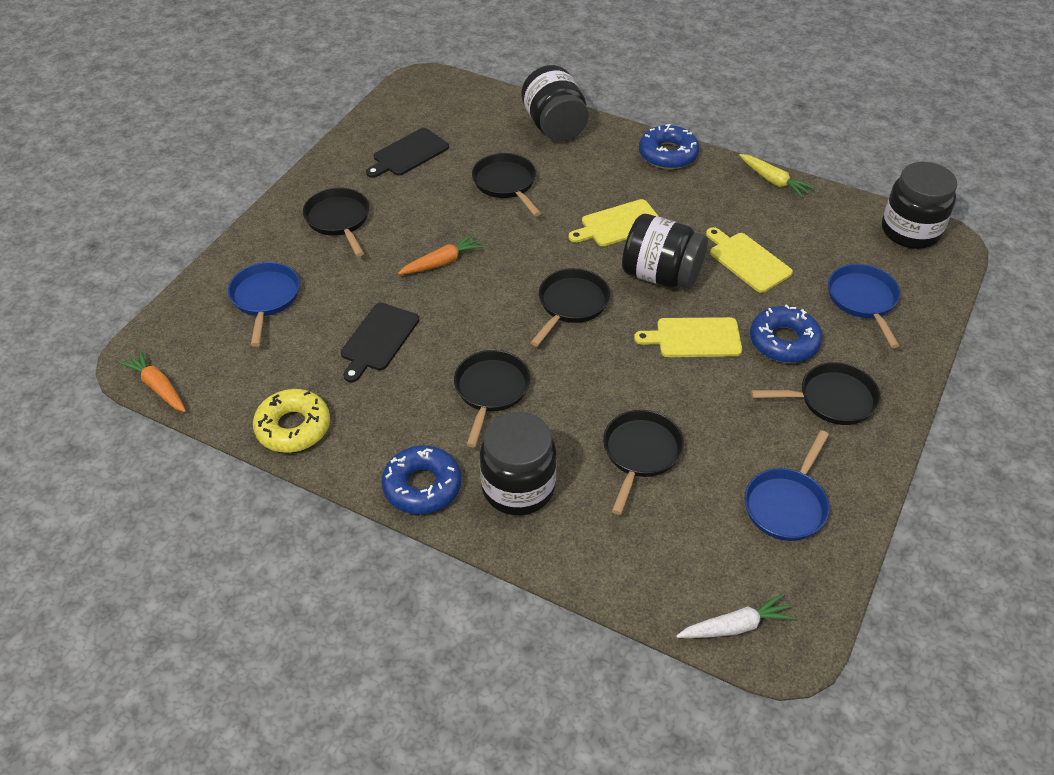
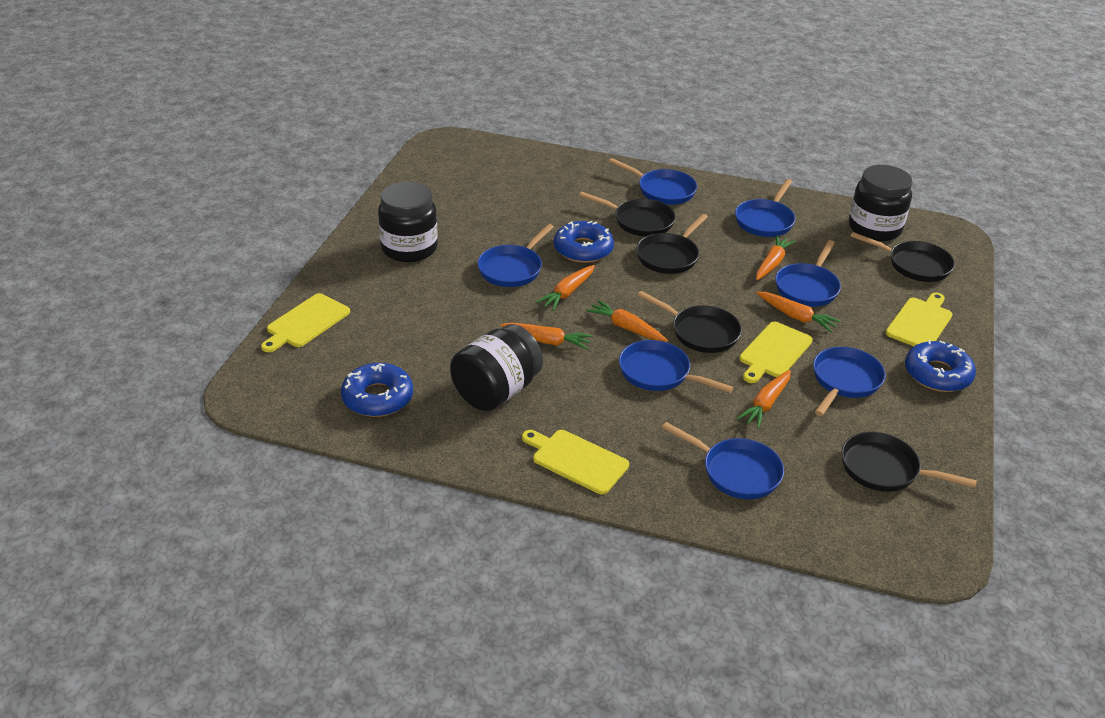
black cutting board: 2 -> 0
black jar: 4 -> 3
black pan: 6 -> 5
blue pan: 3 -> 7
orange carrot: 2 -> 6
white carrot: 1 -> 0
yellow carrot: 1 -> 0
yellow cutting board: 3 -> 4
yellow donut: 1 -> 0

